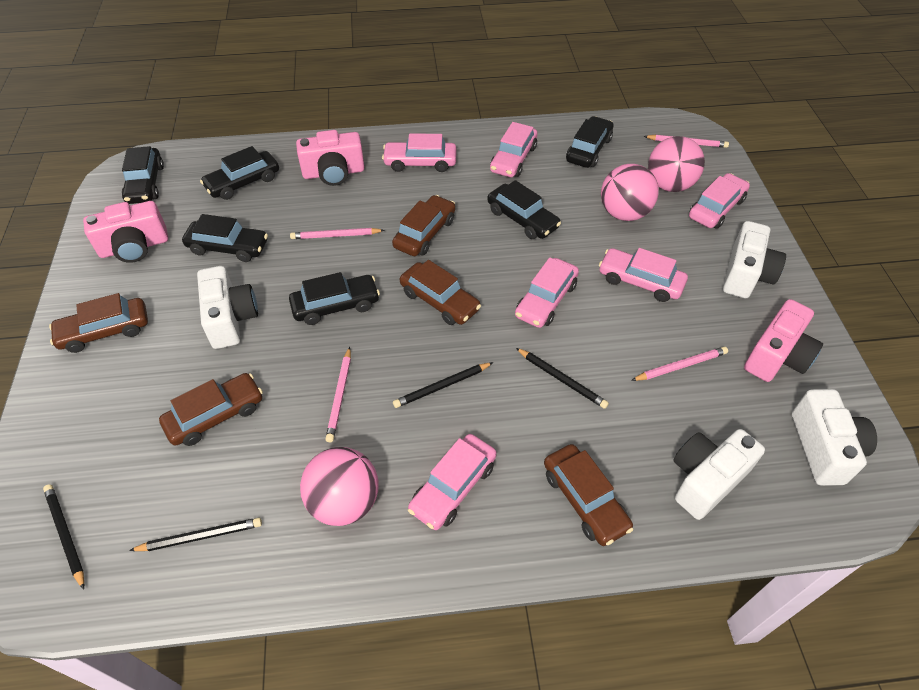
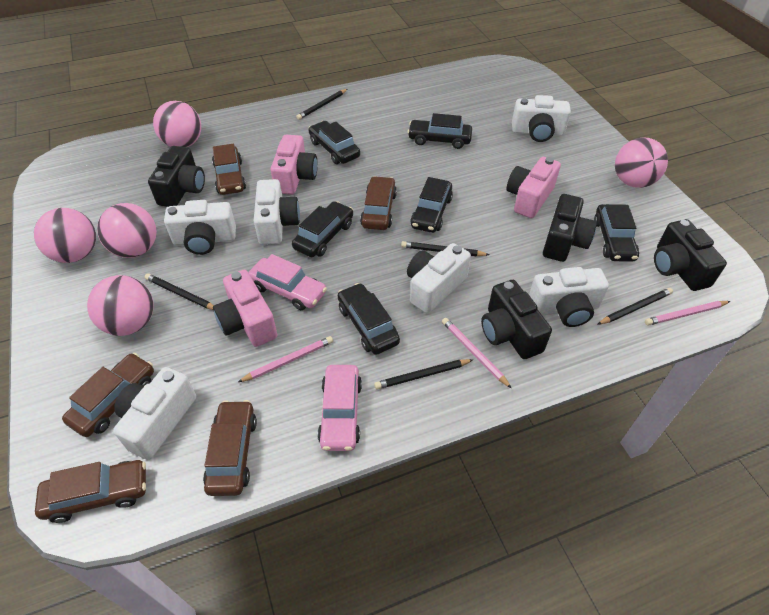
black camera: 0 -> 4
black pencil: 4 -> 5
pink ball: 3 -> 5
pink car: 6 -> 2
pink pencil: 4 -> 3
white camera: 4 -> 6

